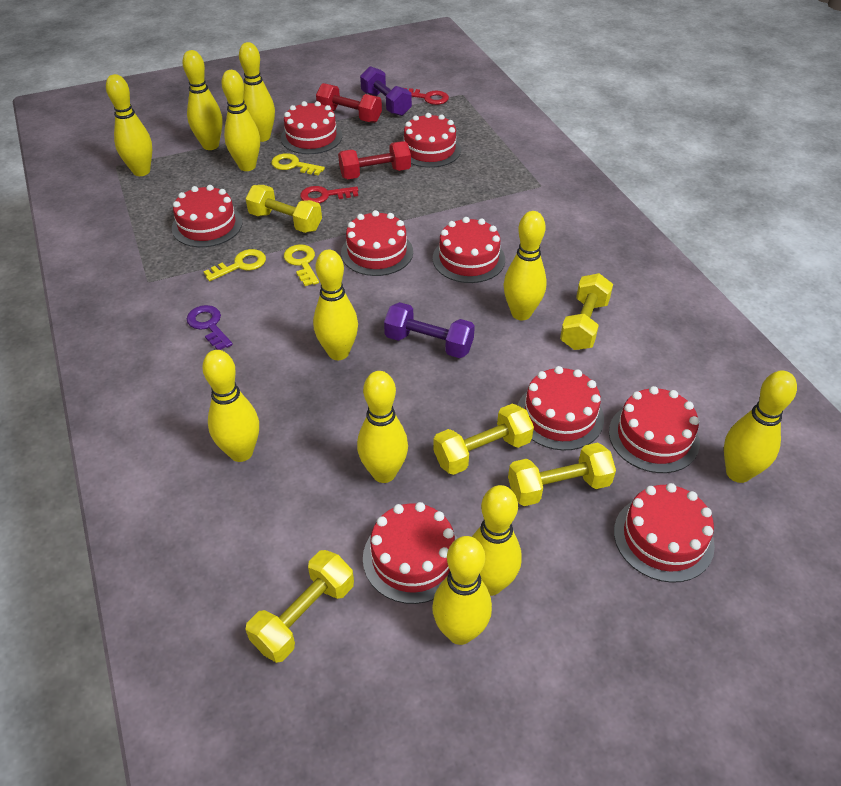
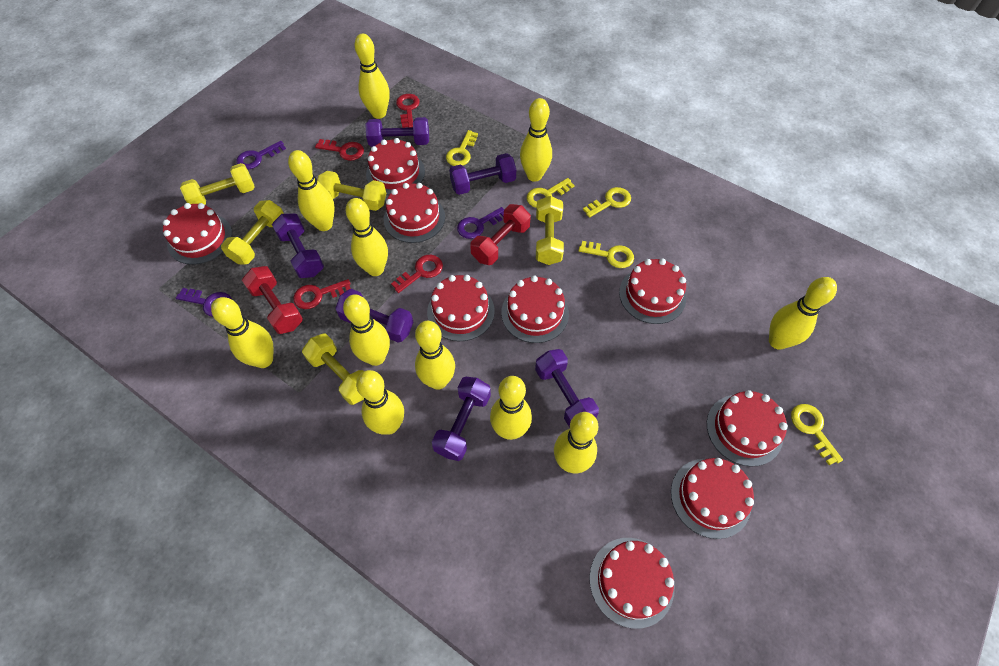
purple dumbbell: 2 -> 6
purple key: 1 -> 3
red key: 2 -> 4
yellow key: 3 -> 5

